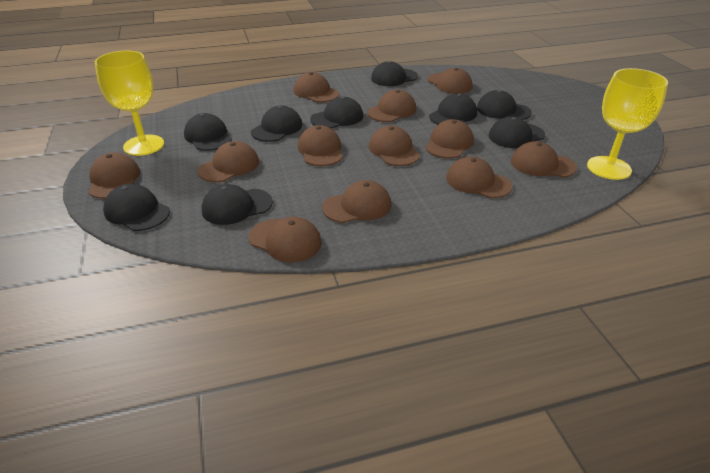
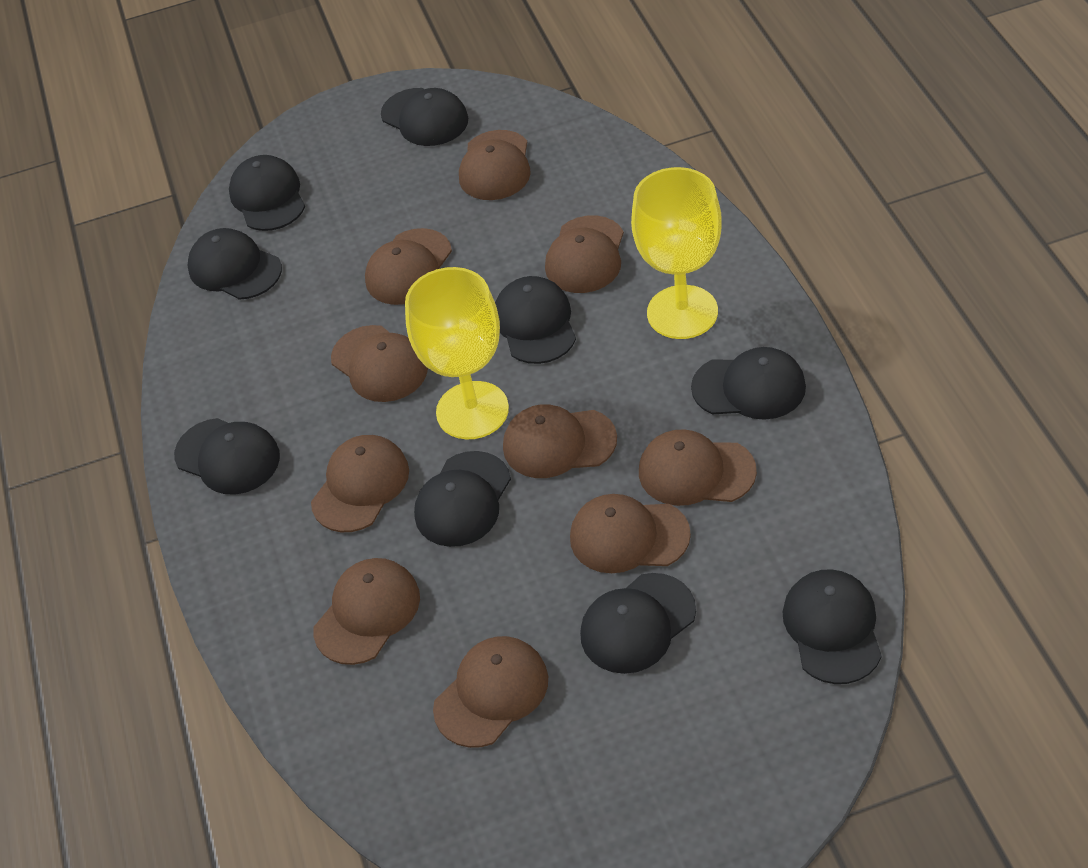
brown cap: 12 -> 10

